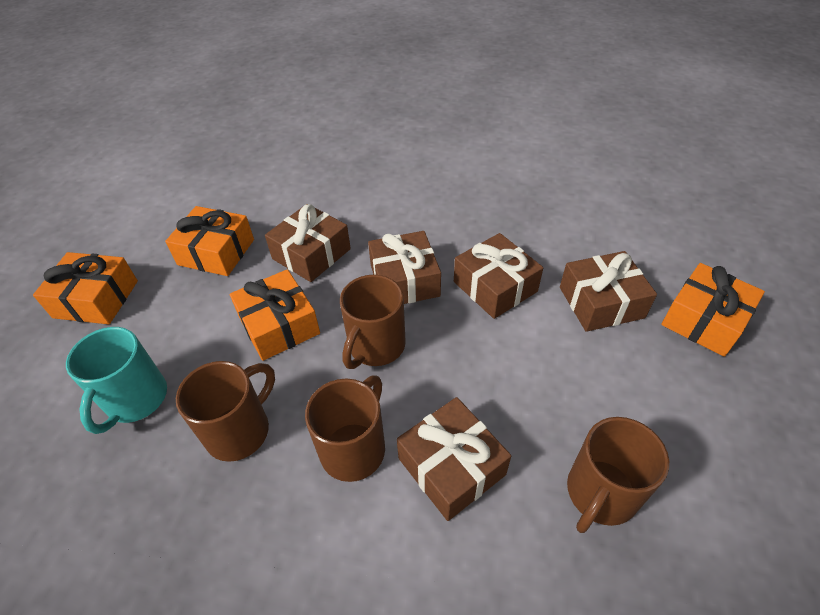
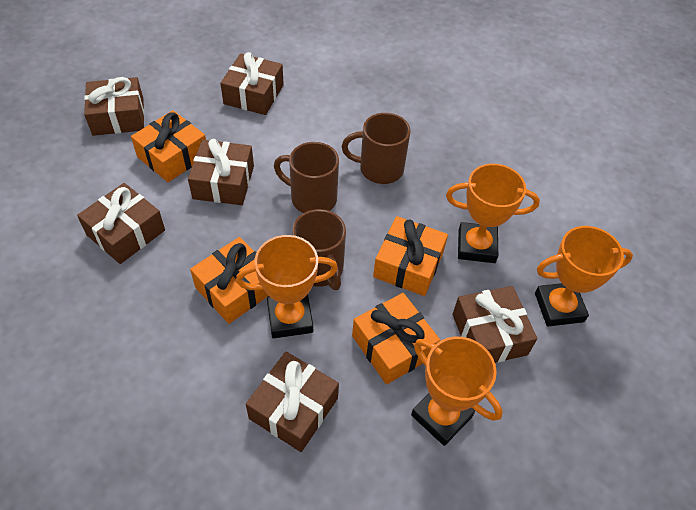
brown gift: 5 -> 6
brown mug: 4 -> 3
orange trophy: 0 -> 4
turquoise mug: 1 -> 0

